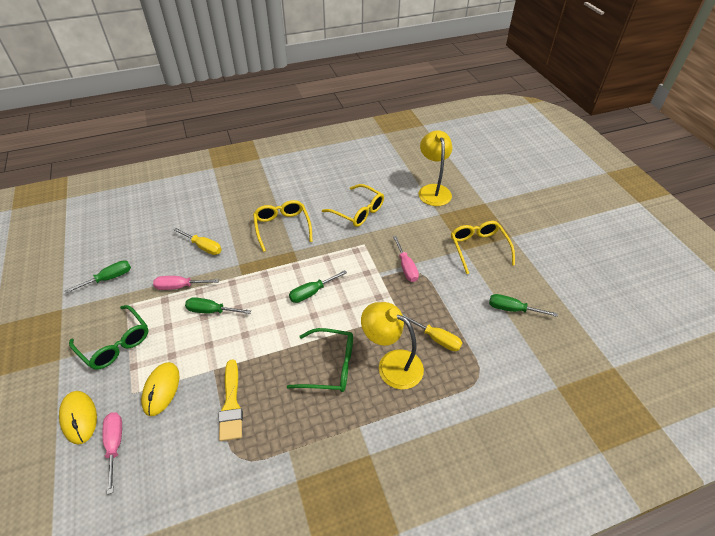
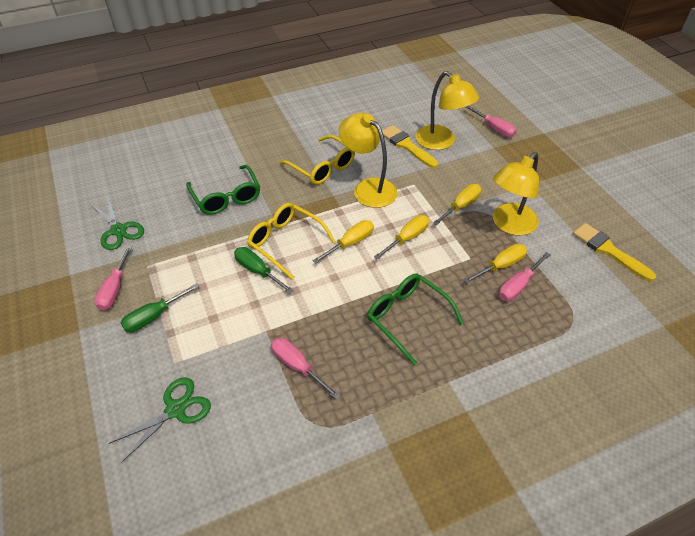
green scissors: 0 -> 2
green screwdriver: 4 -> 2
pink screwdriver: 3 -> 4
yellow brush: 1 -> 2
yellow glasses: 3 -> 2
yellow lamp: 2 -> 3
yellow mouse: 2 -> 0
yellow screwdriver: 2 -> 4

